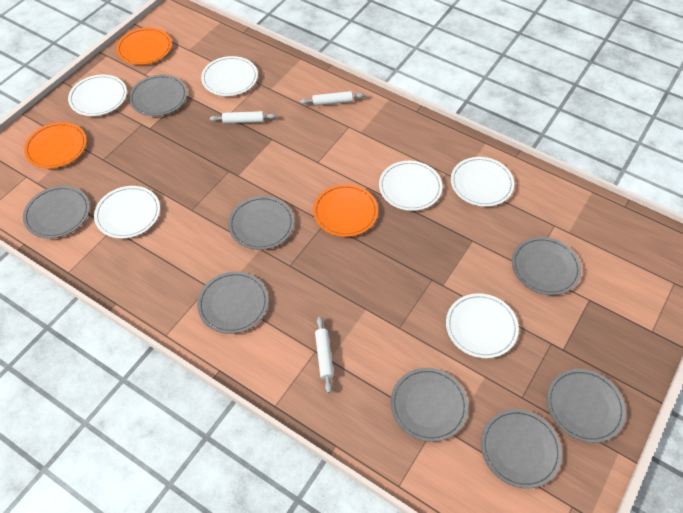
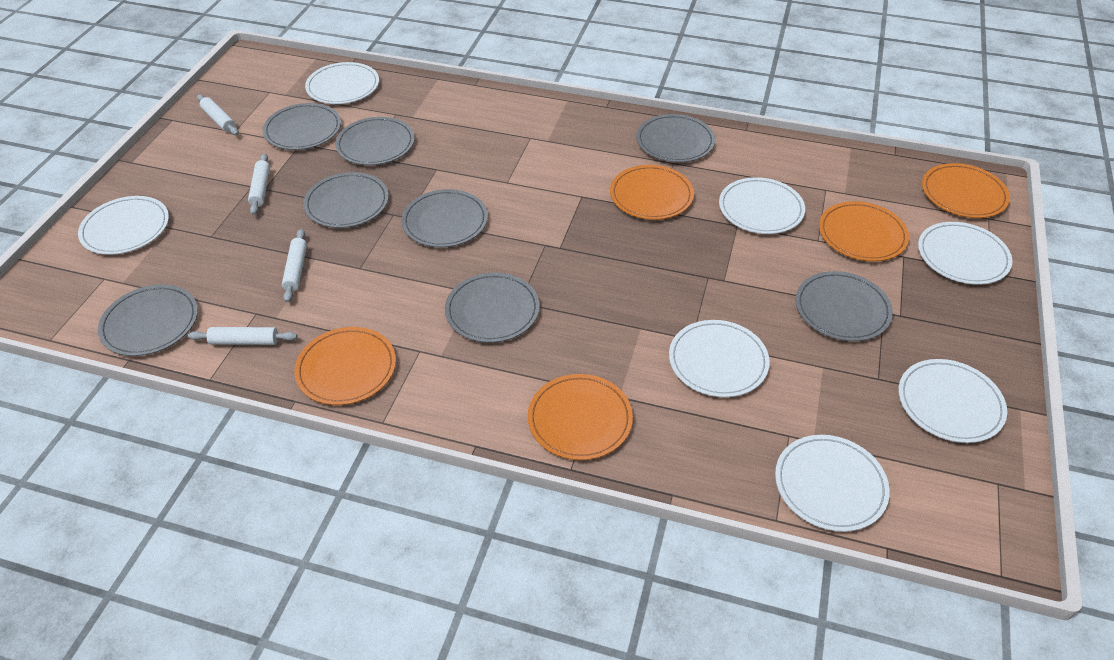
orange plate: 3 -> 5
white plate: 6 -> 7
white rolling pin: 3 -> 4

